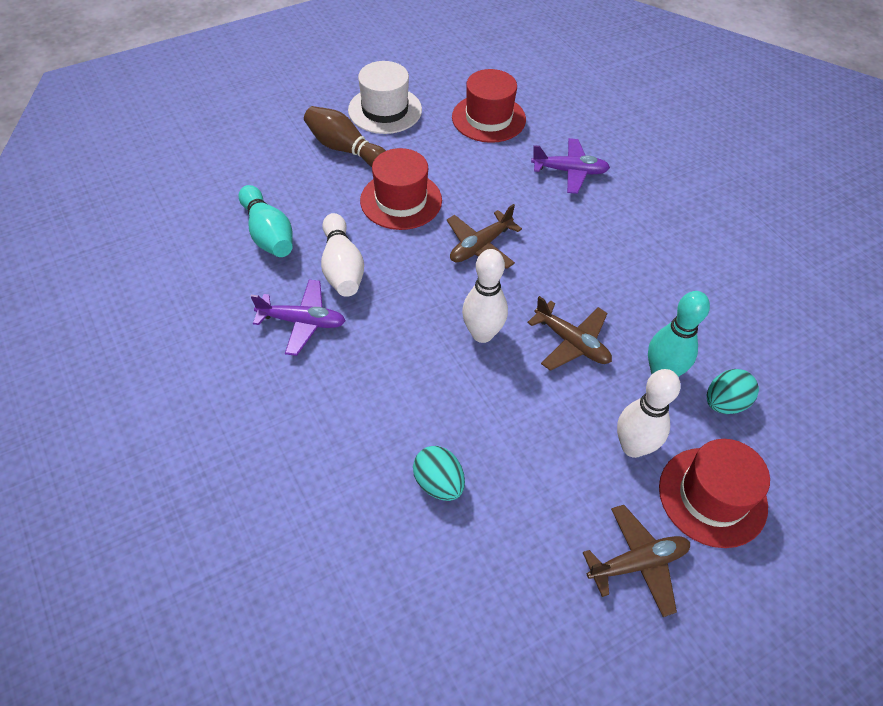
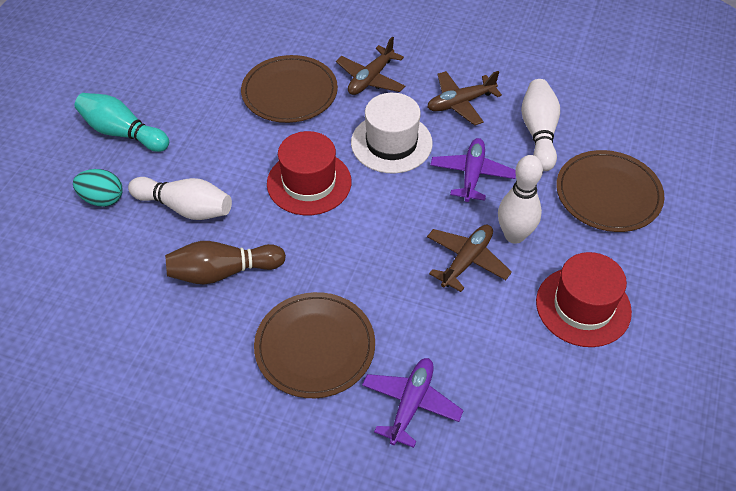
brown plate: 0 -> 3
red hat: 3 -> 2
turquoise bowling pin: 2 -> 1
turquoise egg: 2 -> 1

